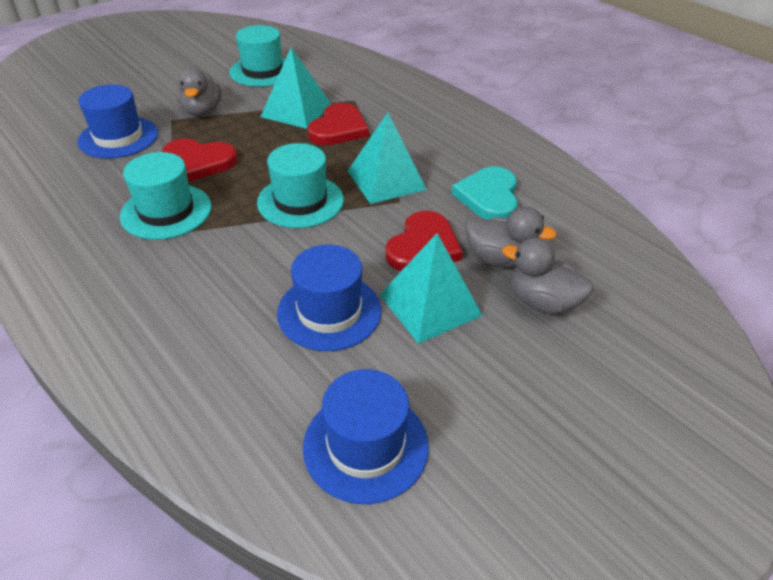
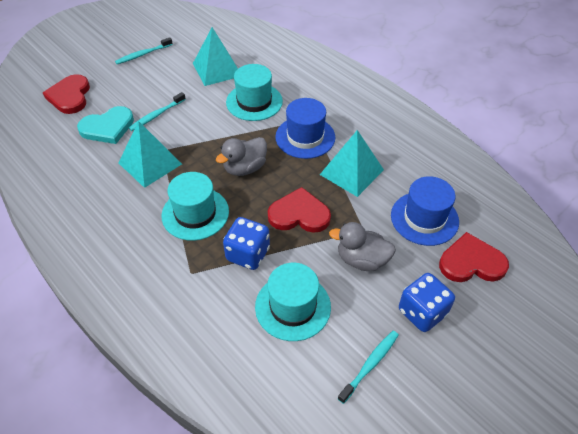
blue dice: 0 -> 2
blue hat: 3 -> 2
grey duck: 3 -> 2
turquoise toothbrush: 0 -> 3

